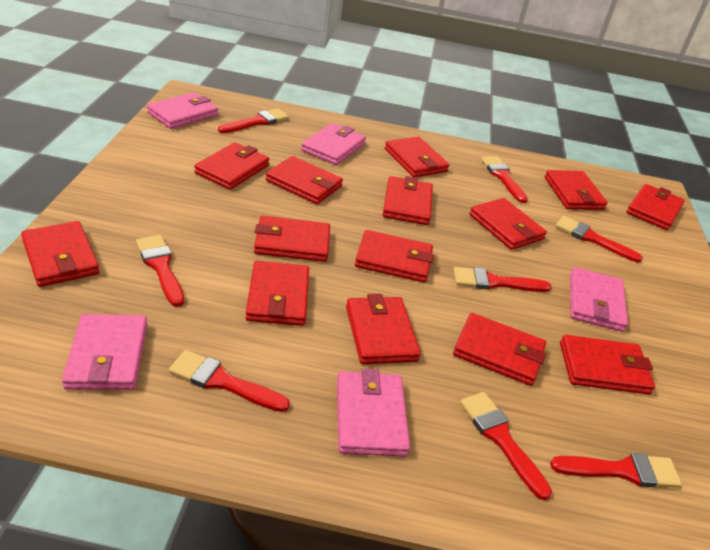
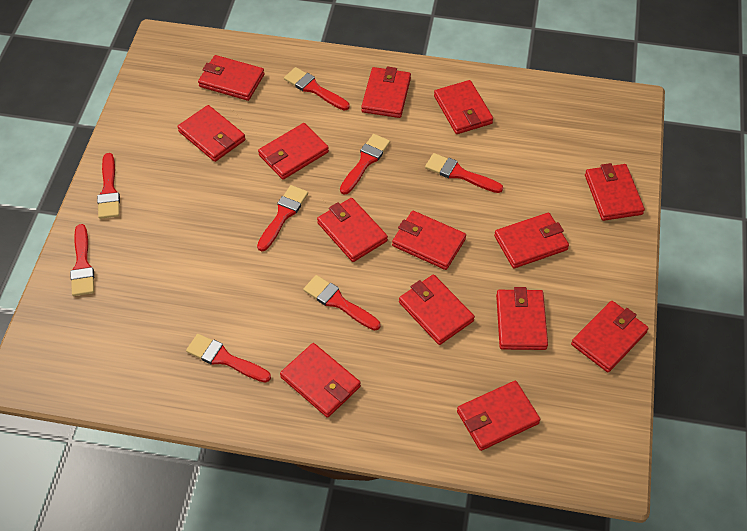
pink wallet: 5 -> 0

